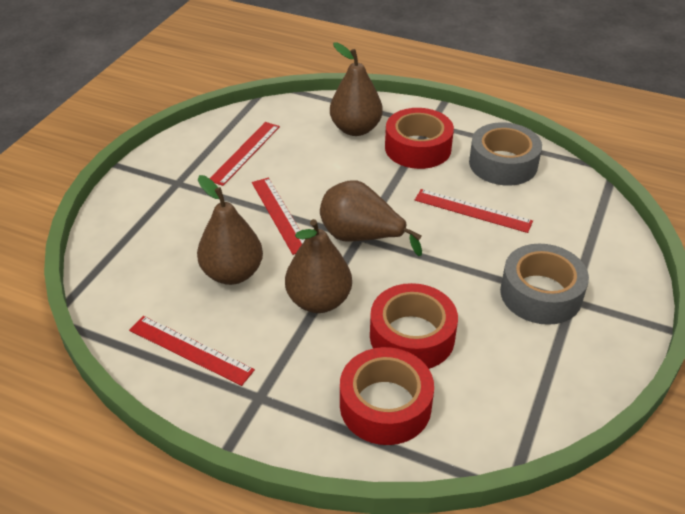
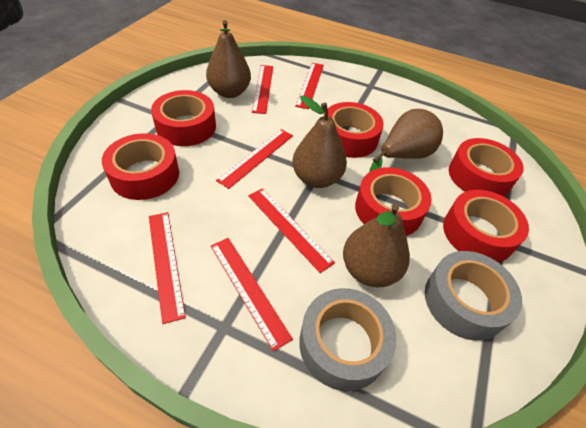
red ruler: 4 -> 6
red tape: 3 -> 6

